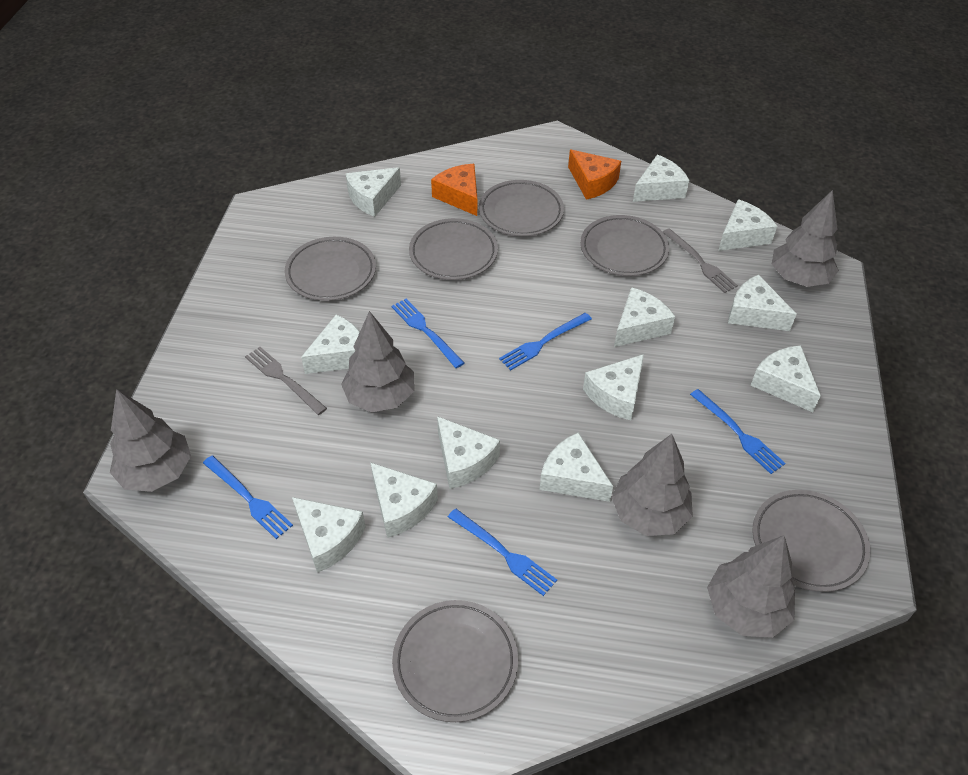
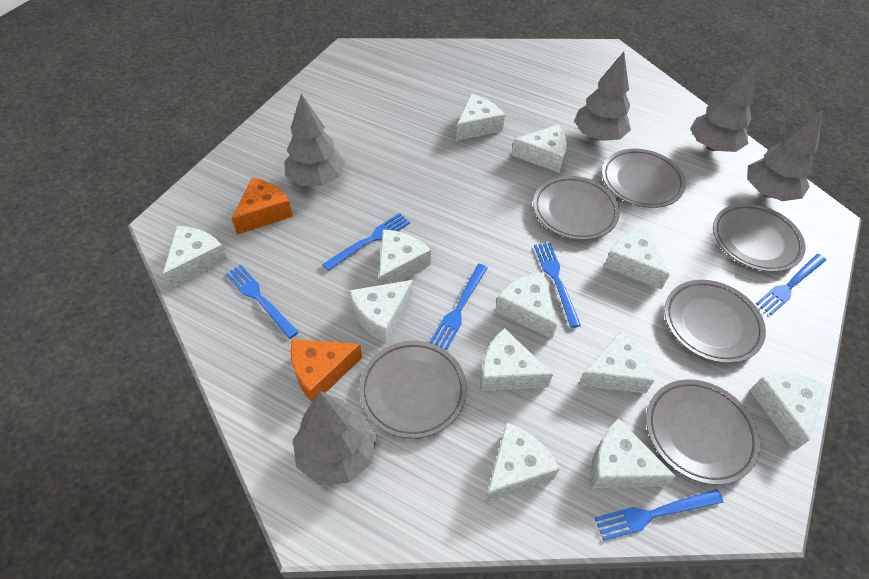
blue fork: 5 -> 6
grey fork: 2 -> 0

